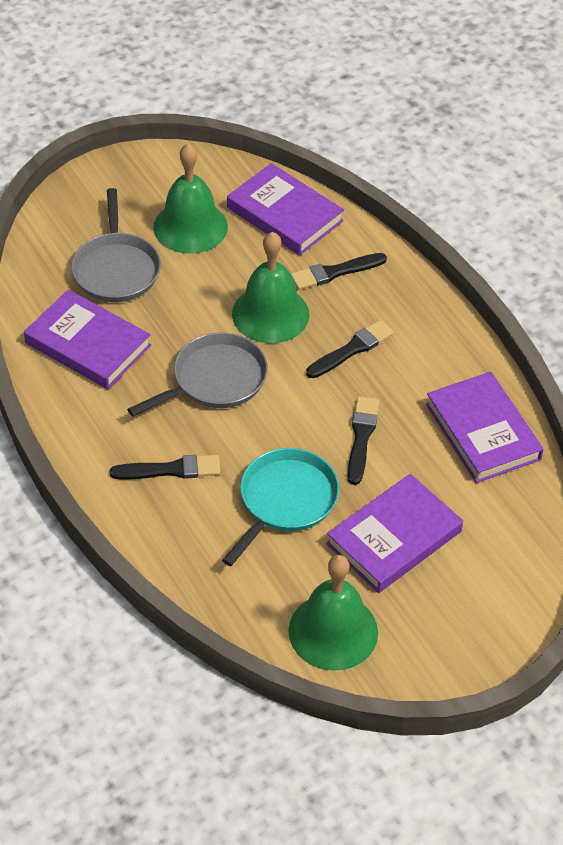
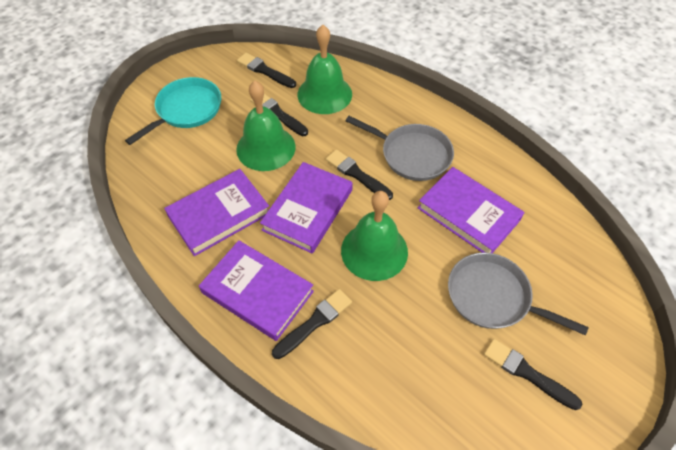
black brush: 4 -> 5

